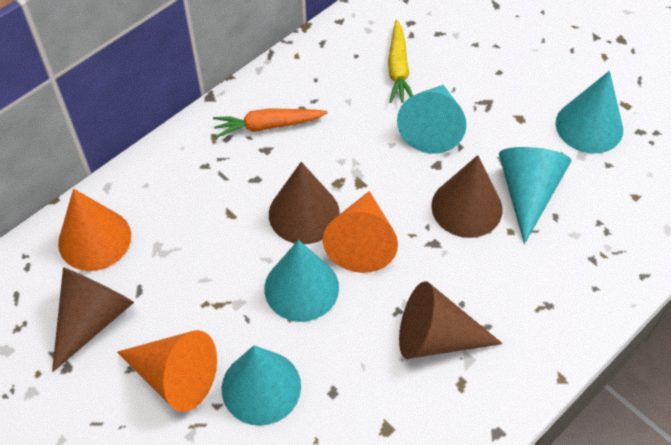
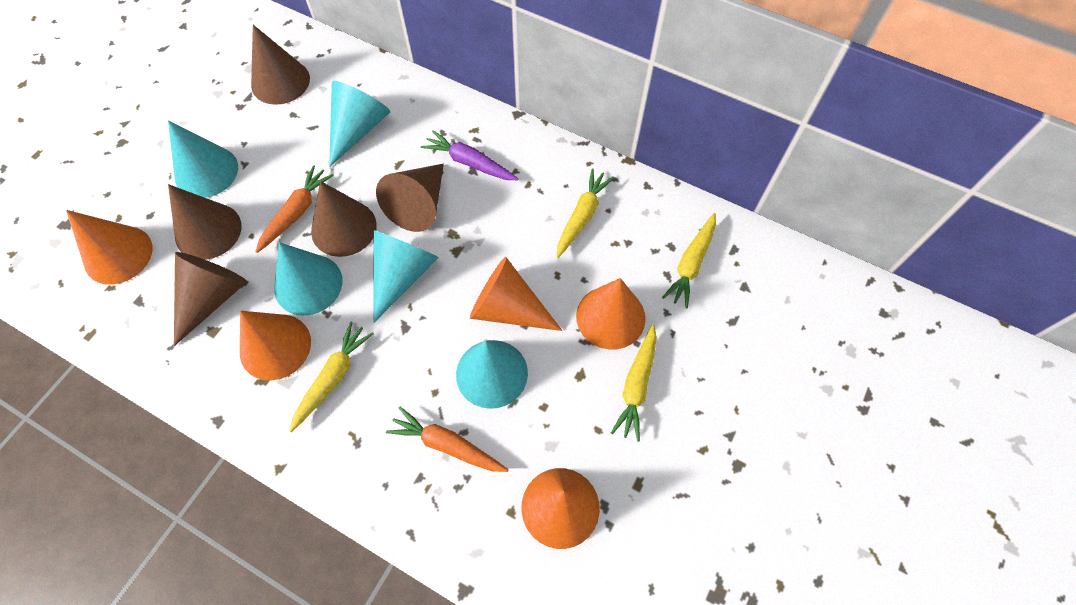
brown cone: 4 -> 5
orange carrot: 1 -> 2
orange cone: 3 -> 5
purple carrot: 0 -> 1
yellow carrot: 1 -> 4

